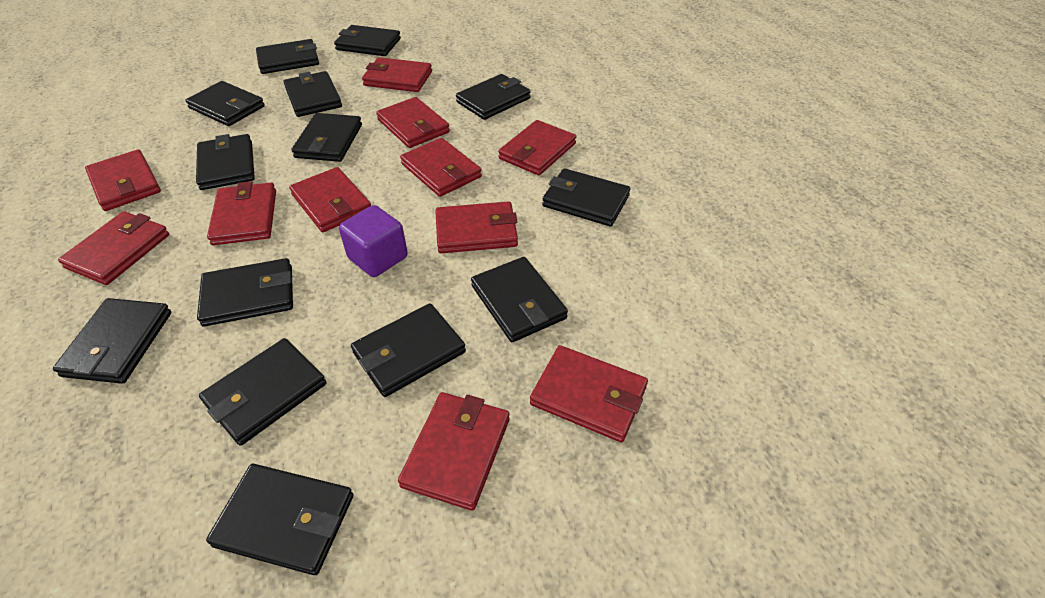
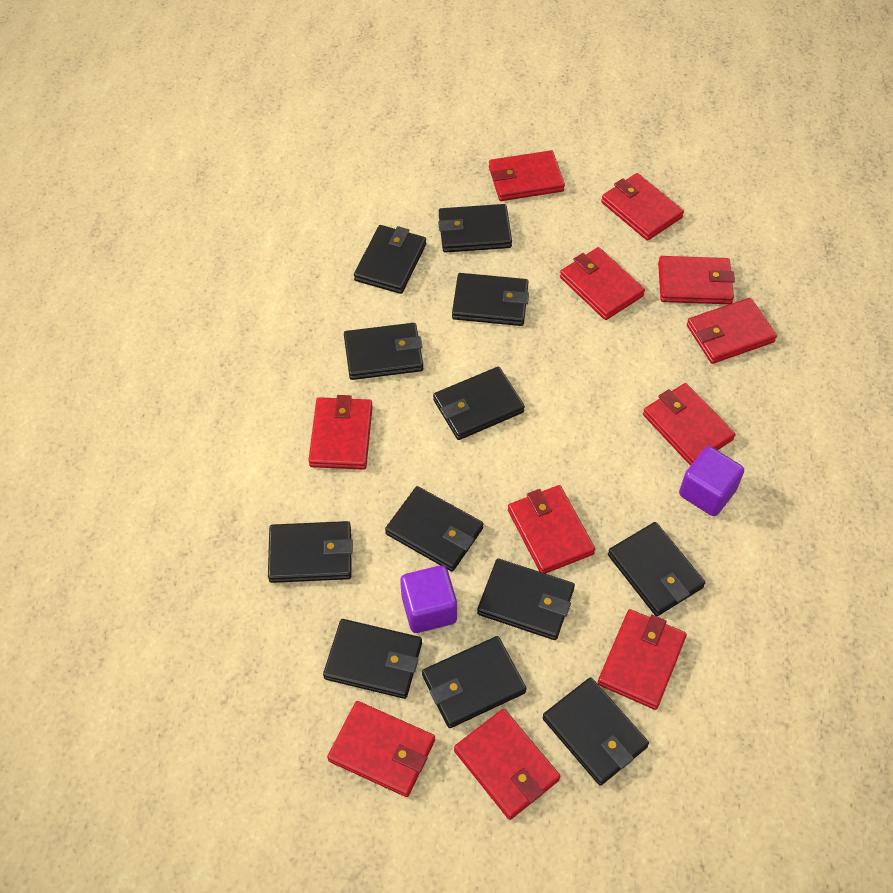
black wallet: 14 -> 12
purple cube: 1 -> 2

